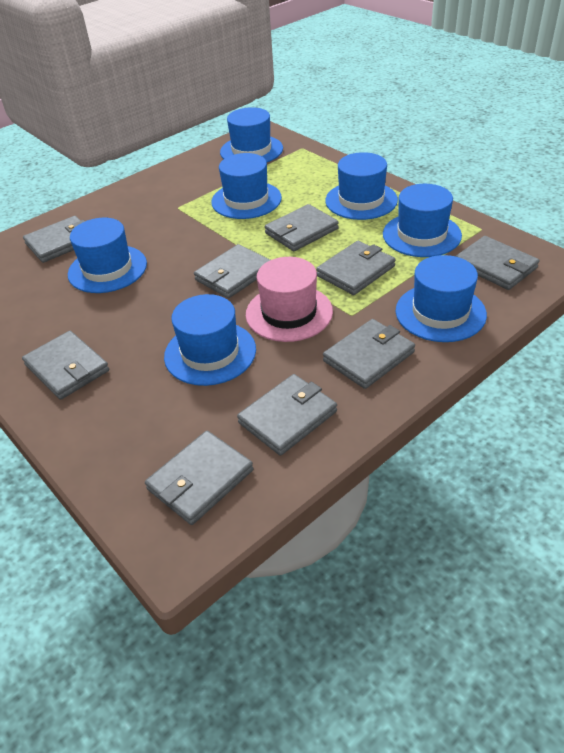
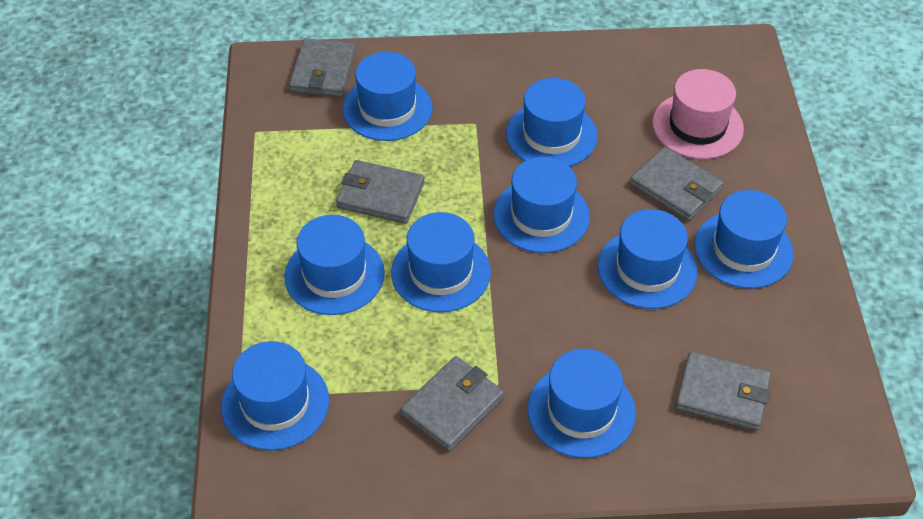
blue hat: 7 -> 9
grey wallet: 9 -> 5

